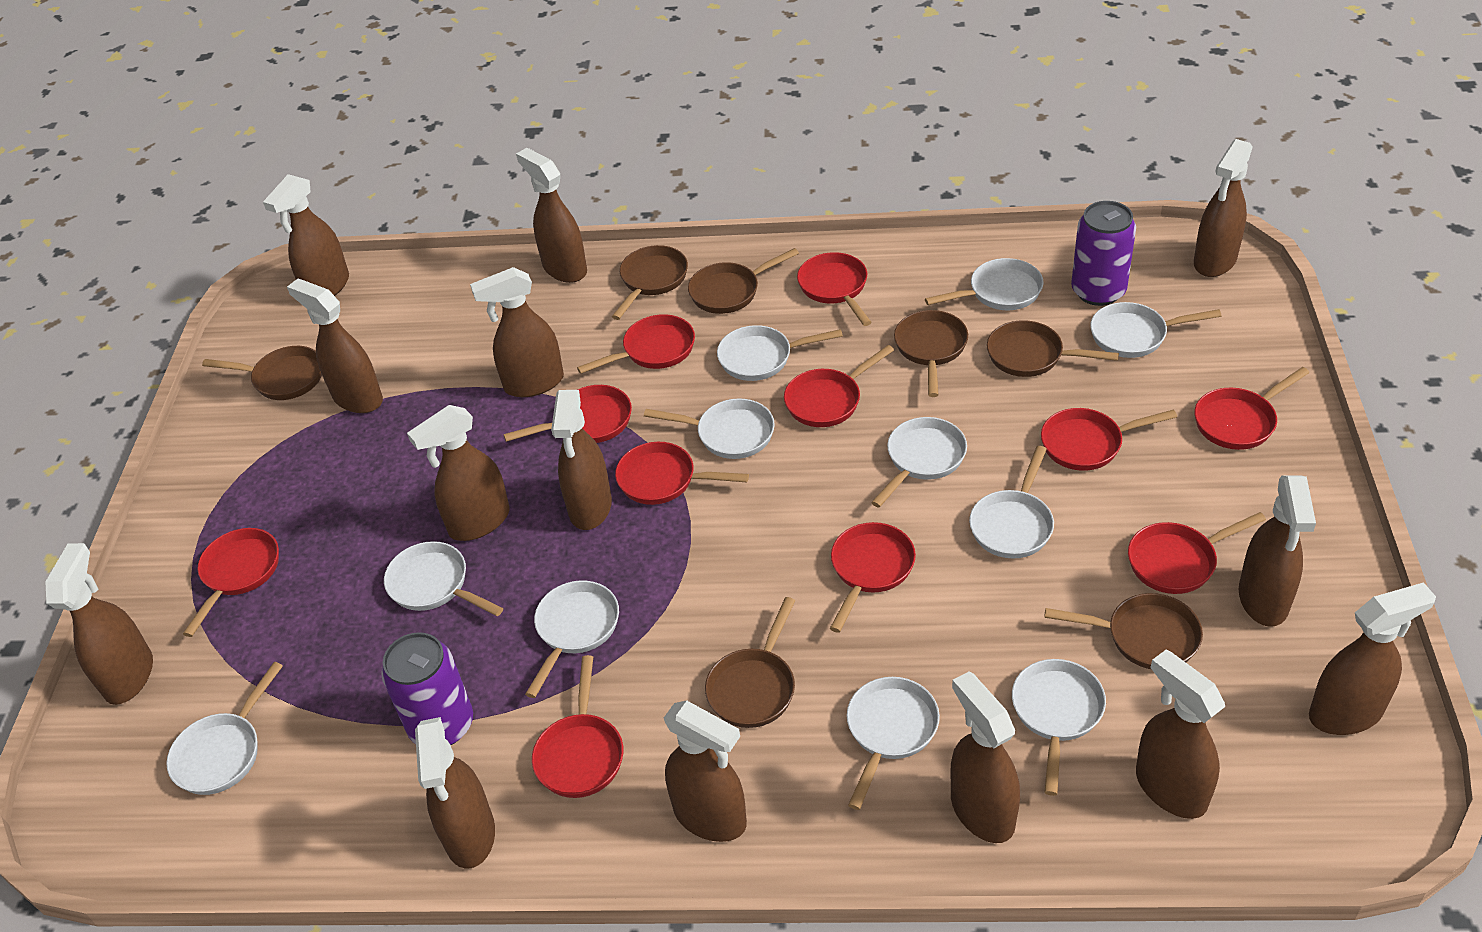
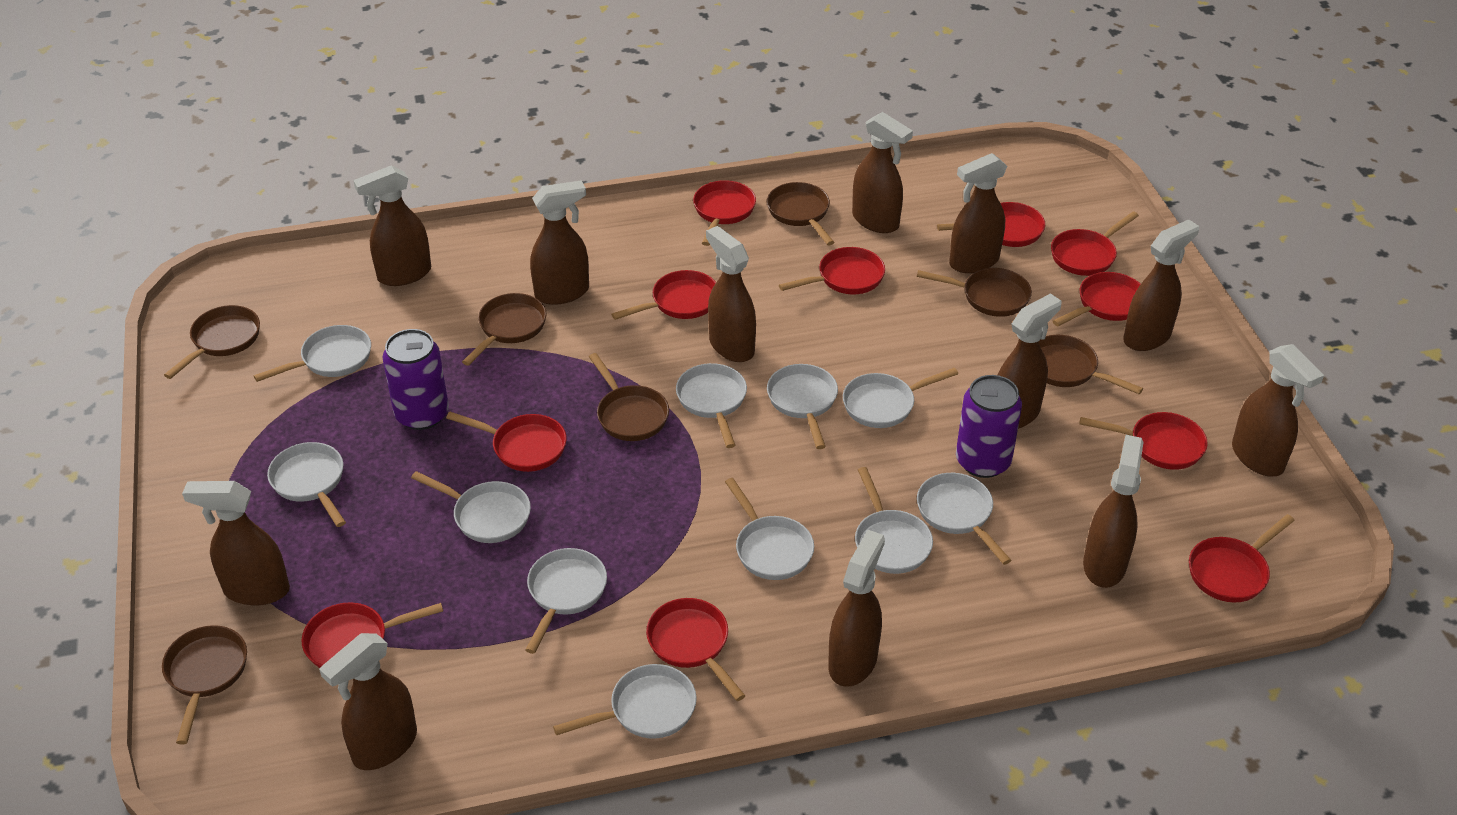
brown spray bottle: 14 -> 12

